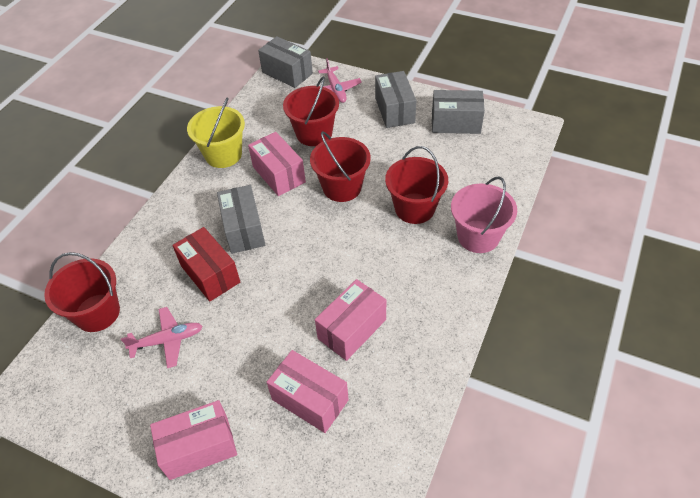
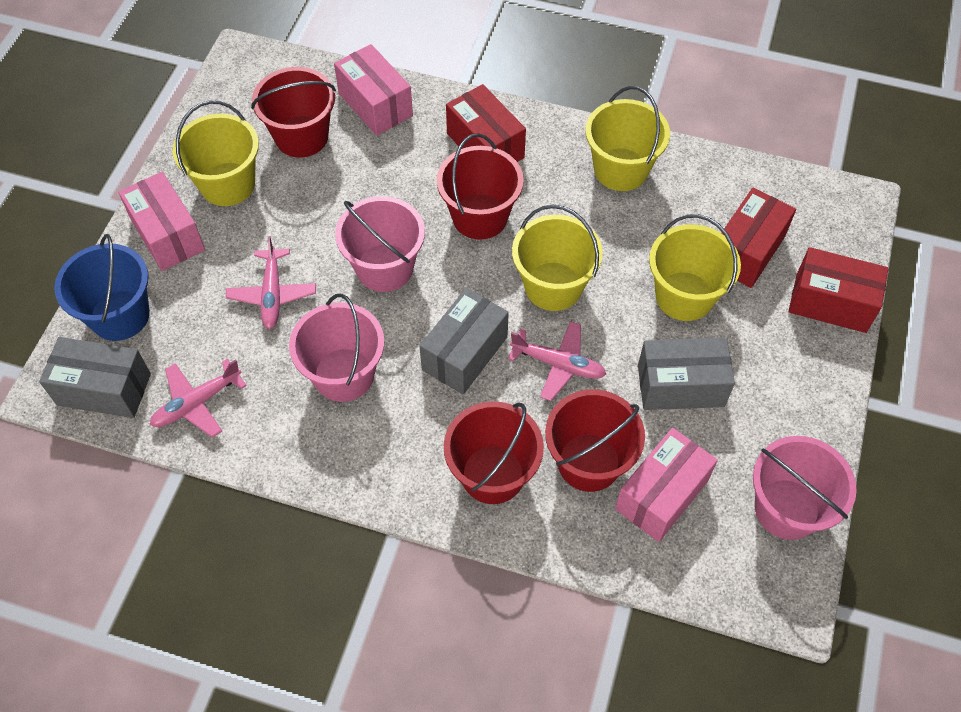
blue bucket: 0 -> 1
grey box: 4 -> 3
pink box: 4 -> 3
pink bucket: 1 -> 3
pink plane: 2 -> 3
red box: 1 -> 3
yellow bucket: 1 -> 4

